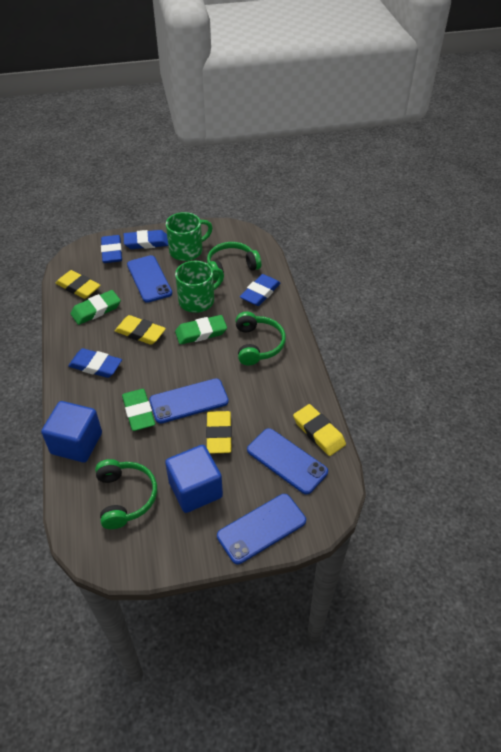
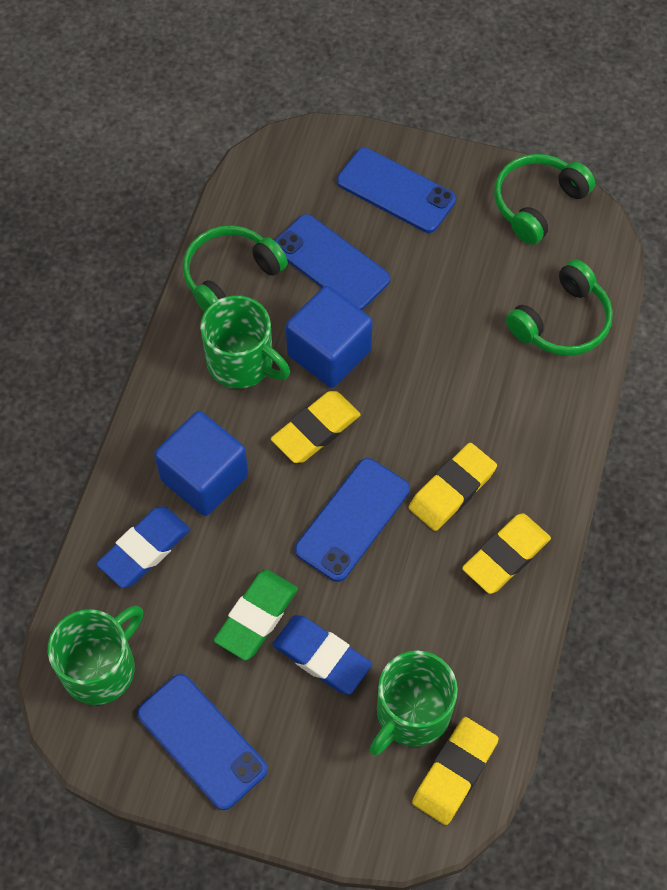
blue eraser: 4 -> 2
green eraser: 3 -> 1
green mug: 2 -> 3

